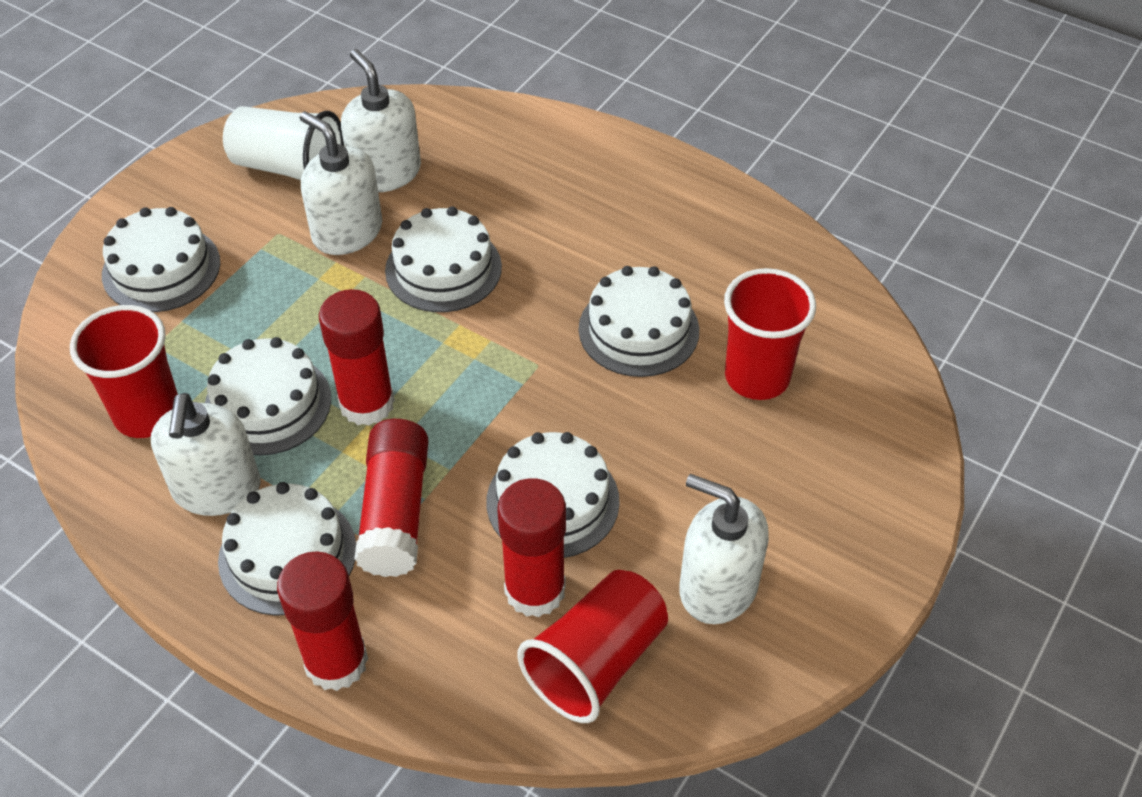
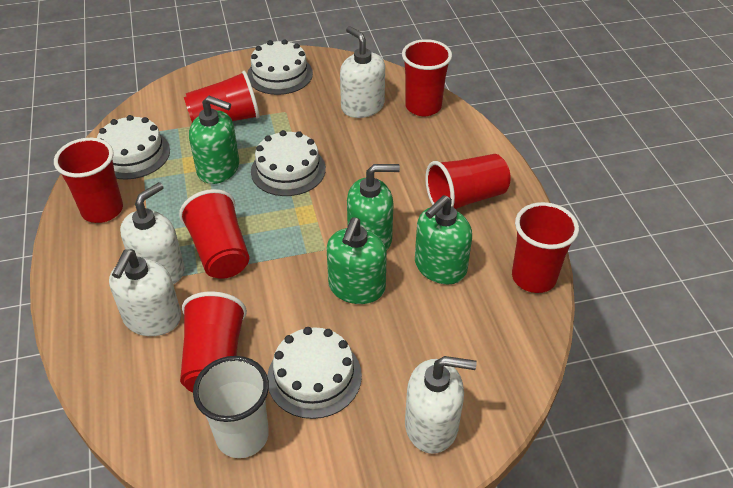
green soap dispenser: 0 -> 4
red cup: 3 -> 7
red glue stick: 4 -> 0
white cake: 6 -> 4

